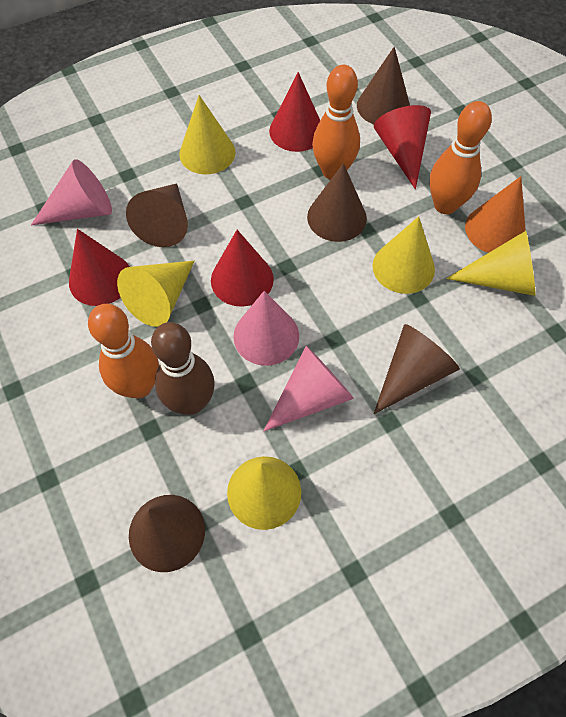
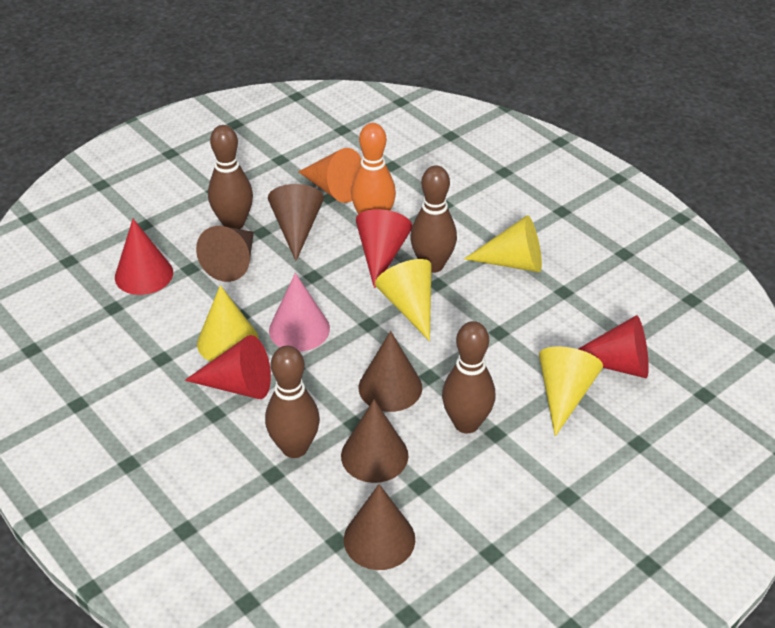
brown bowling pin: 1 -> 4
orange bowling pin: 3 -> 1
pink cone: 3 -> 1
yellow cone: 5 -> 4

